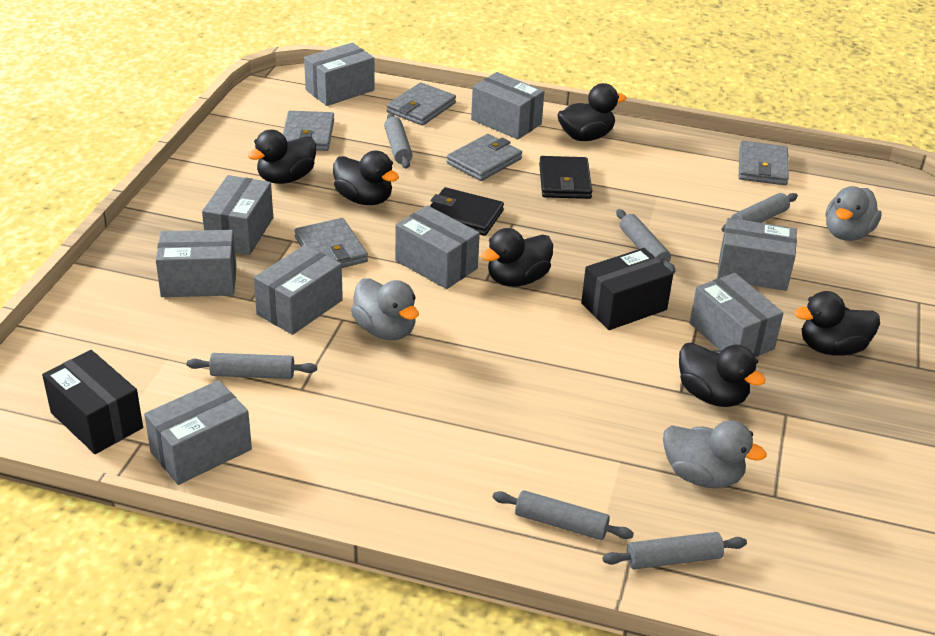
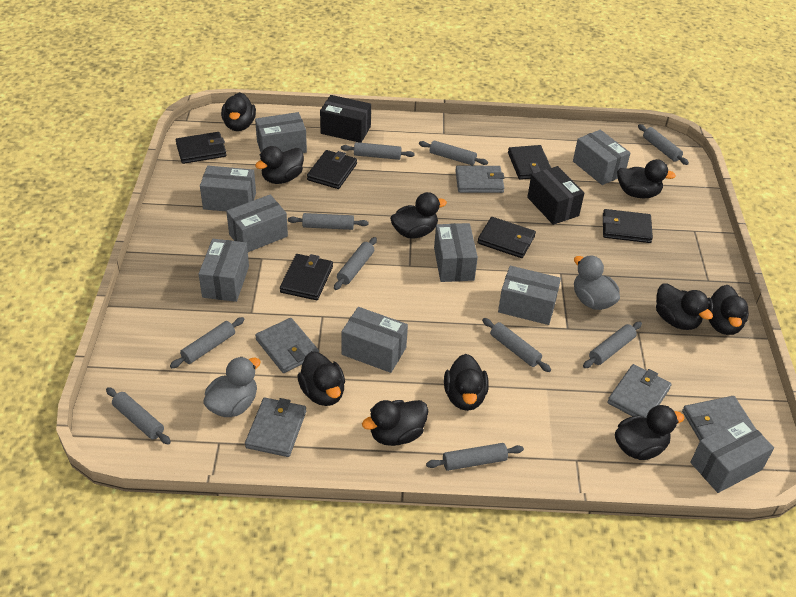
black duck: 6 -> 10
black wallet: 2 -> 6
grey duck: 3 -> 2
grey rolling pin: 6 -> 10

